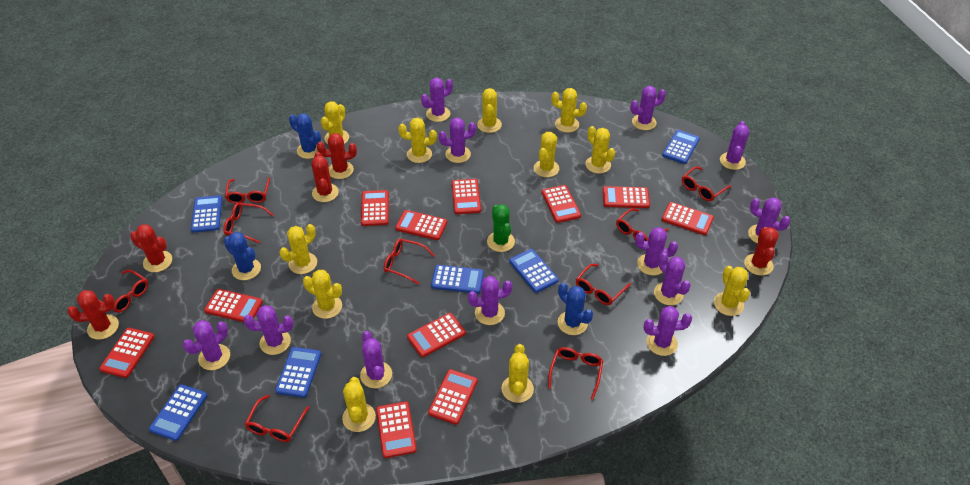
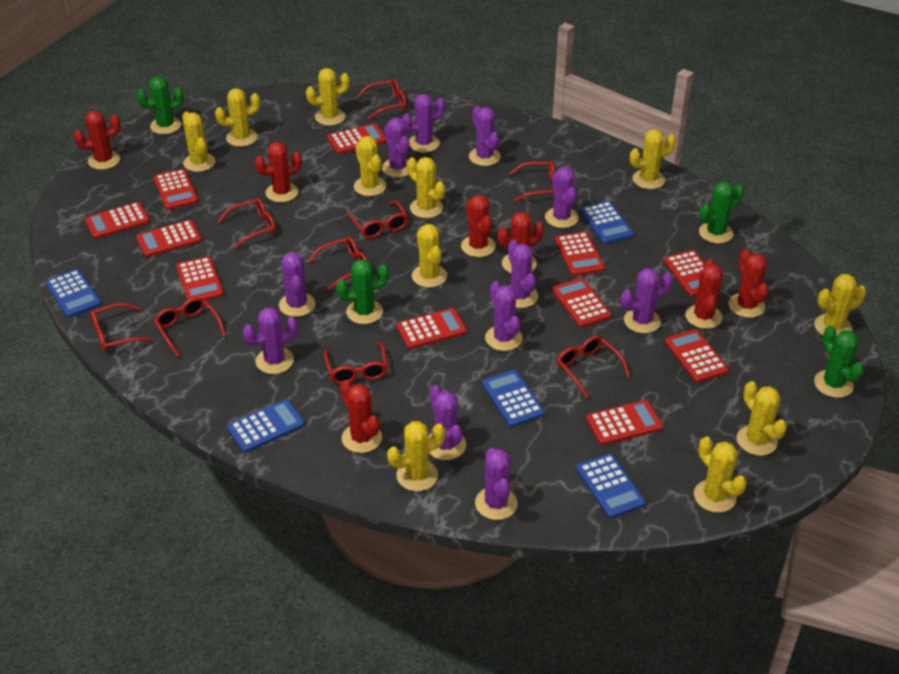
blue cactus: 3 -> 0
blue calculator: 6 -> 5
green cactus: 1 -> 4
purple cactus: 12 -> 11
red cactus: 5 -> 7

